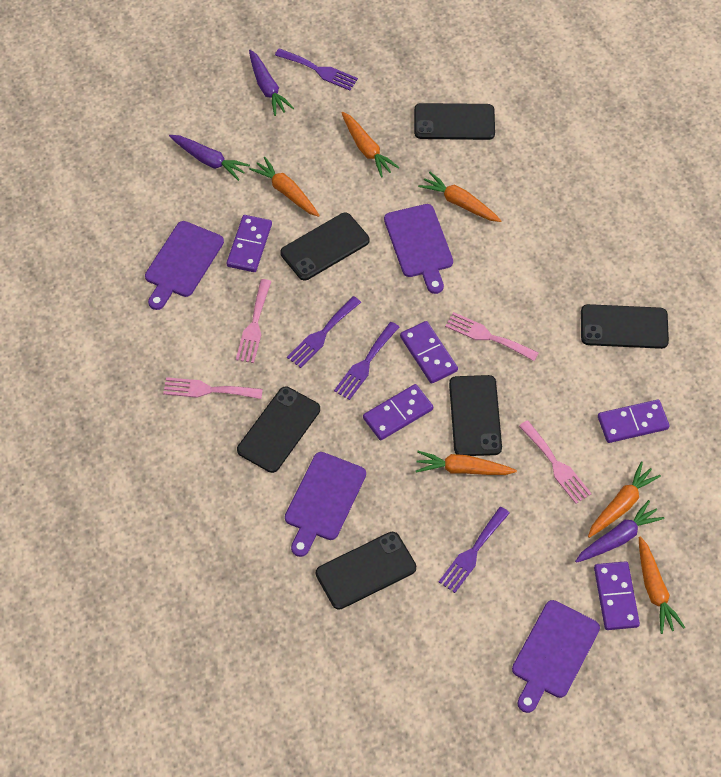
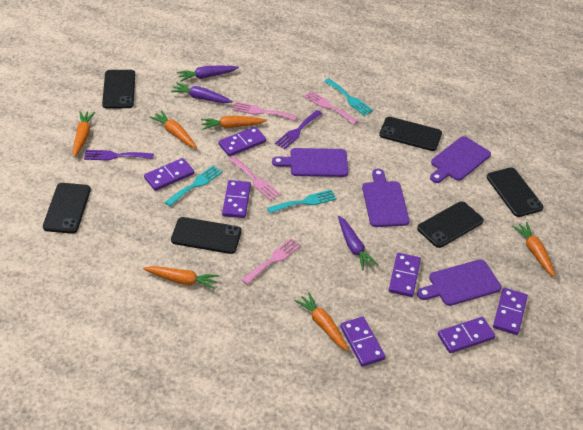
purple domino: 5 -> 7
purple fork: 4 -> 2
turquoise fork: 0 -> 3

